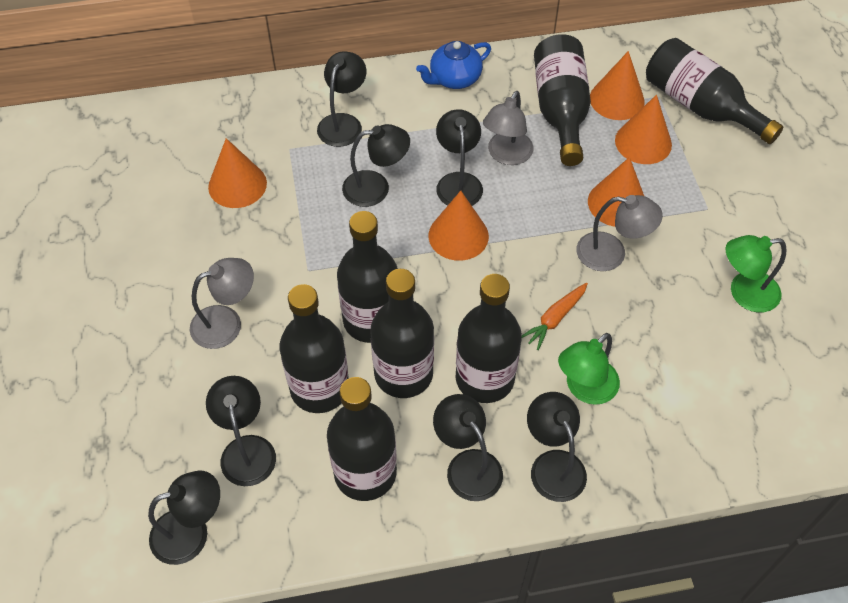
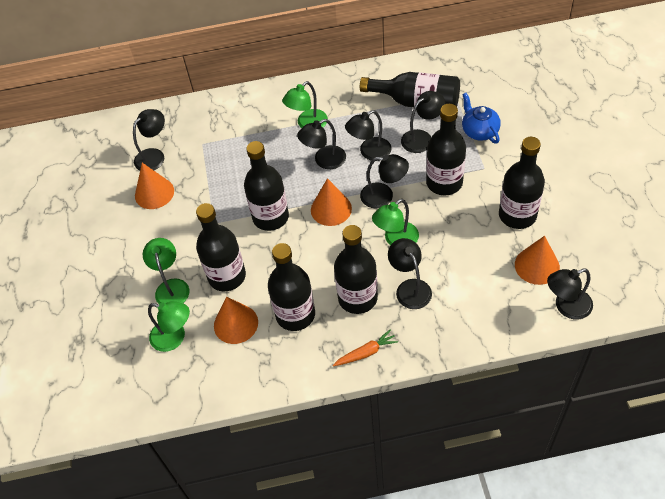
green lamp: 2 -> 4
grey lamp: 3 -> 0
orange cone: 5 -> 4

